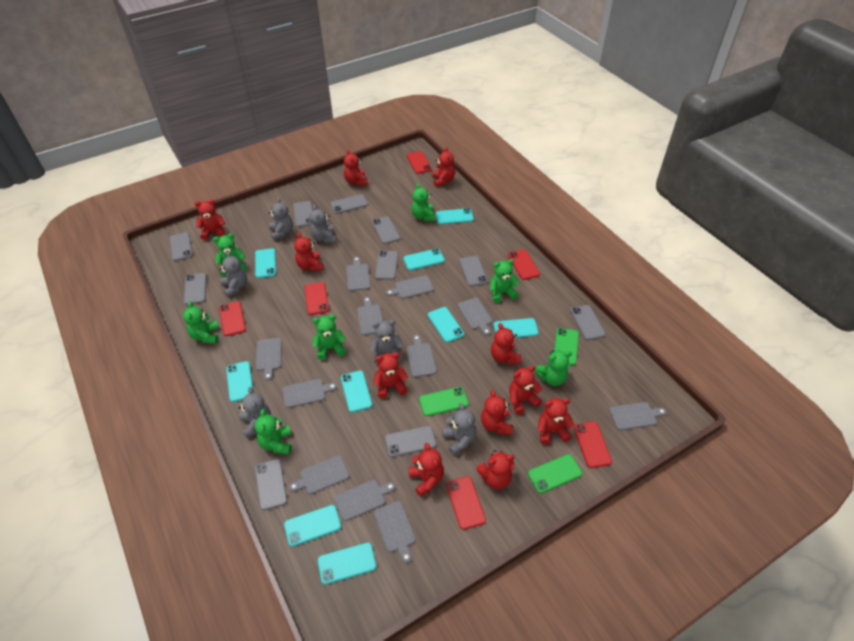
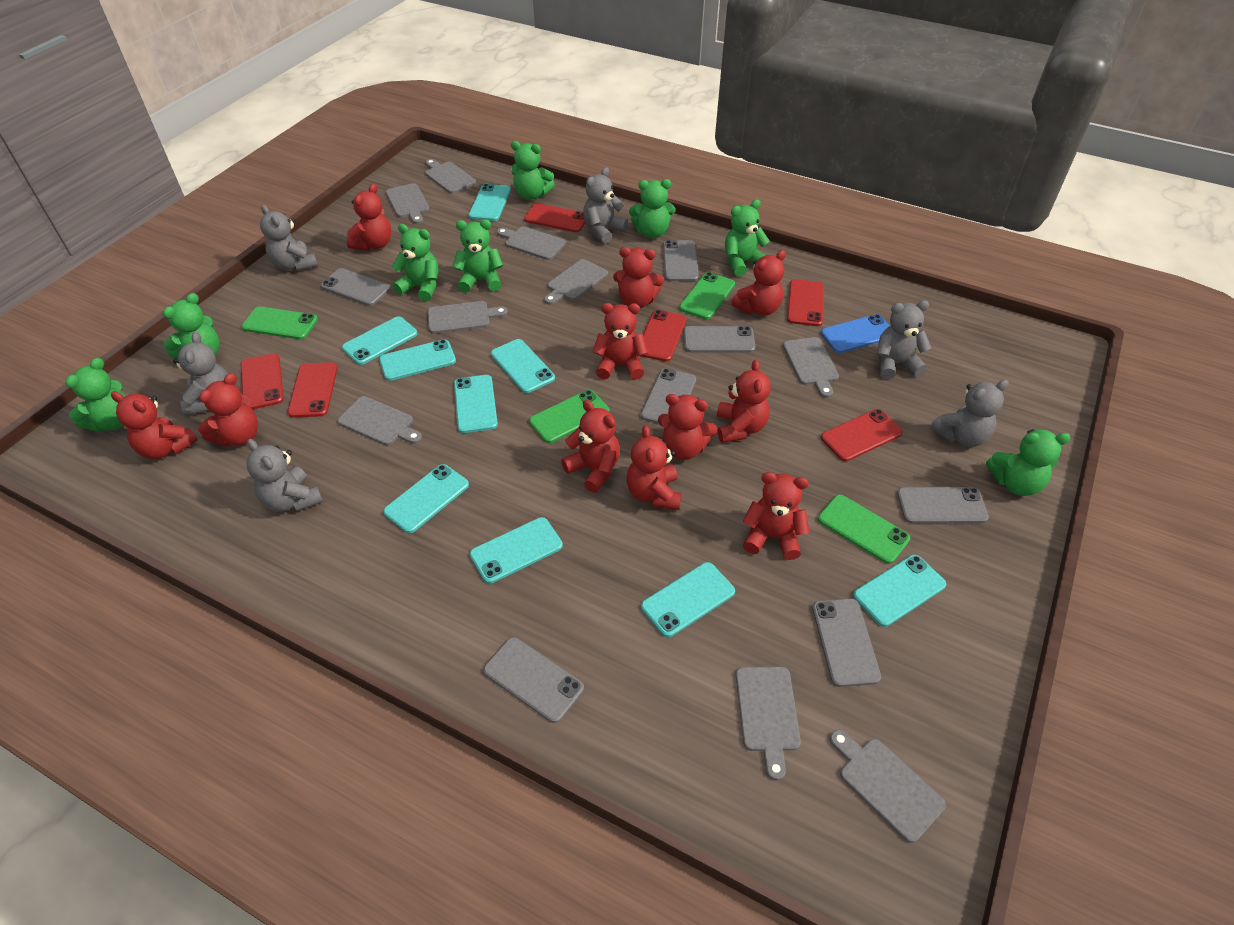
blue phone: 0 -> 1
green phone: 3 -> 4
green teddy bear: 7 -> 8
grey cutting board: 11 -> 9
grey phone: 10 -> 7

